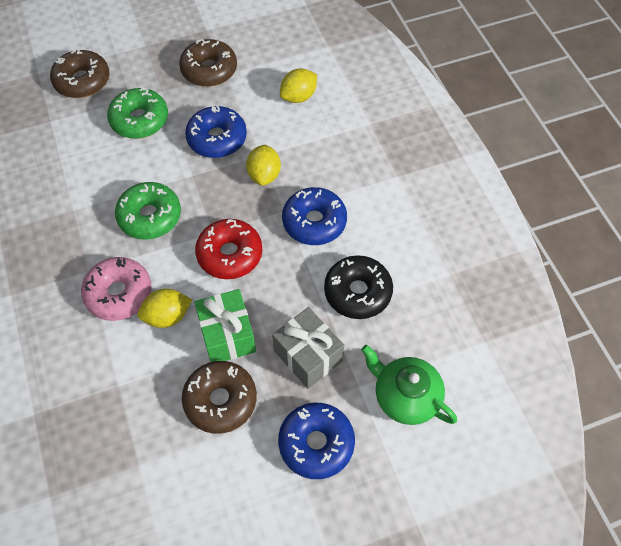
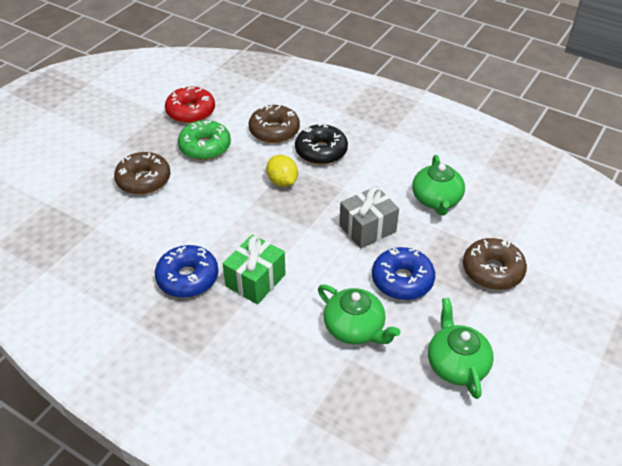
blue donut: 3 -> 2
green donut: 2 -> 1
green teapot: 1 -> 3
pink donut: 1 -> 0
yellow lemon: 3 -> 1

